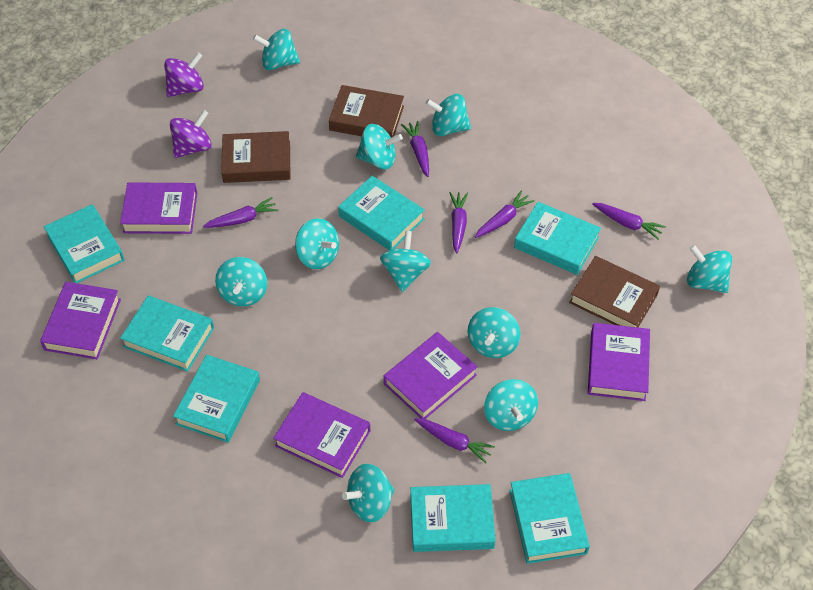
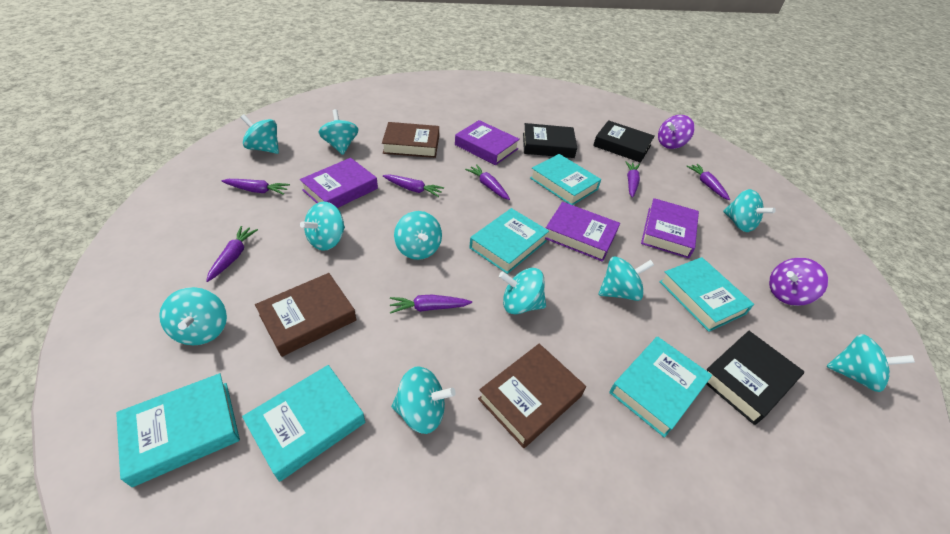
black book: 0 -> 3
purple book: 5 -> 4
purple carrot: 6 -> 7
turquoise book: 7 -> 6

